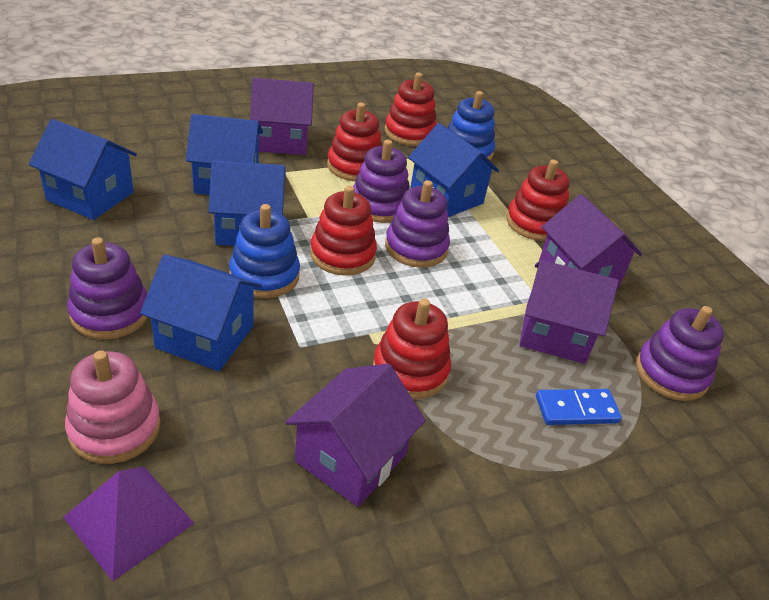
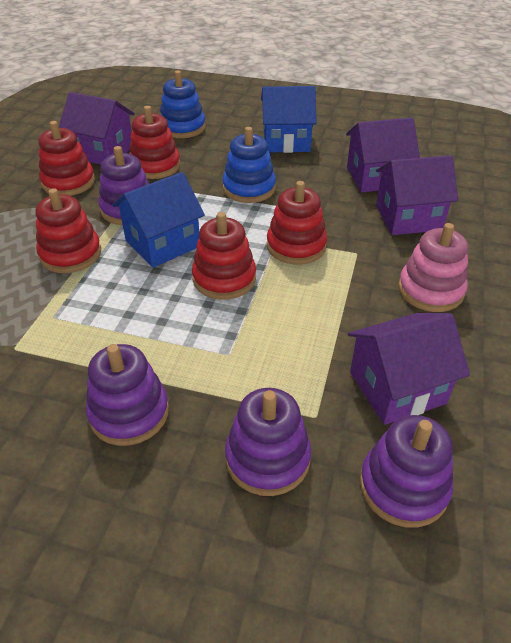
blue domino: 1 -> 0
blue house: 5 -> 2
purple pyramid: 1 -> 0

